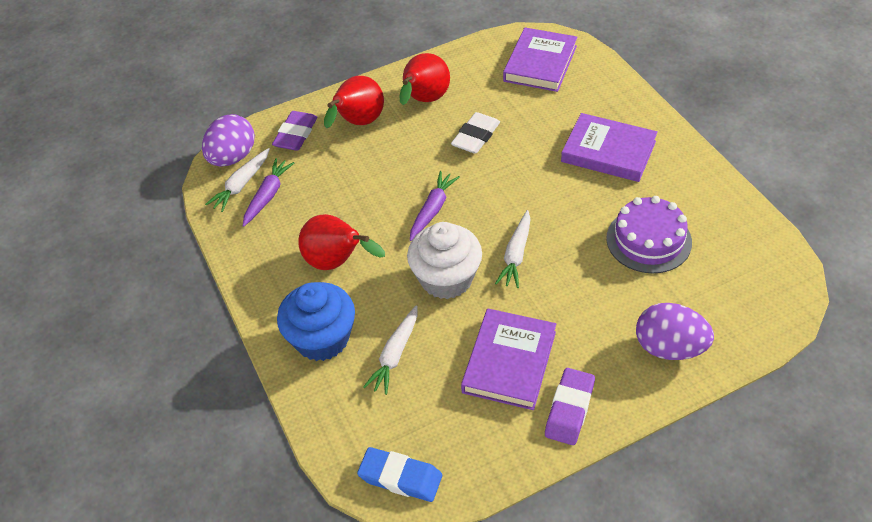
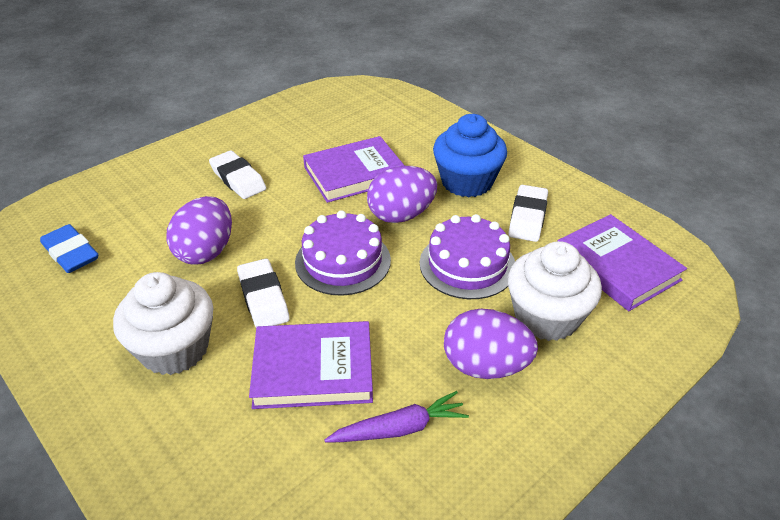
purple cake: 1 -> 2
purple carrot: 2 -> 1
purple egg: 2 -> 3
purple eraser: 2 -> 0
red pear: 3 -> 0
white carrot: 3 -> 0
white cupcake: 1 -> 2
white eraser: 1 -> 3

